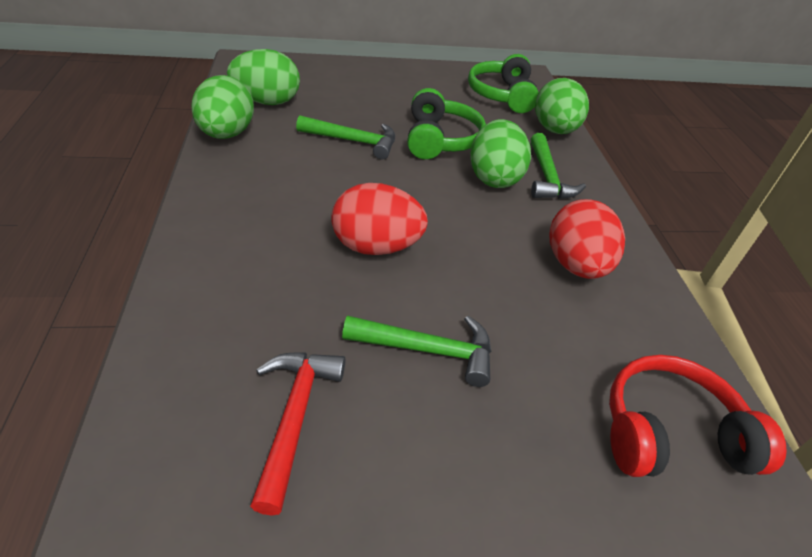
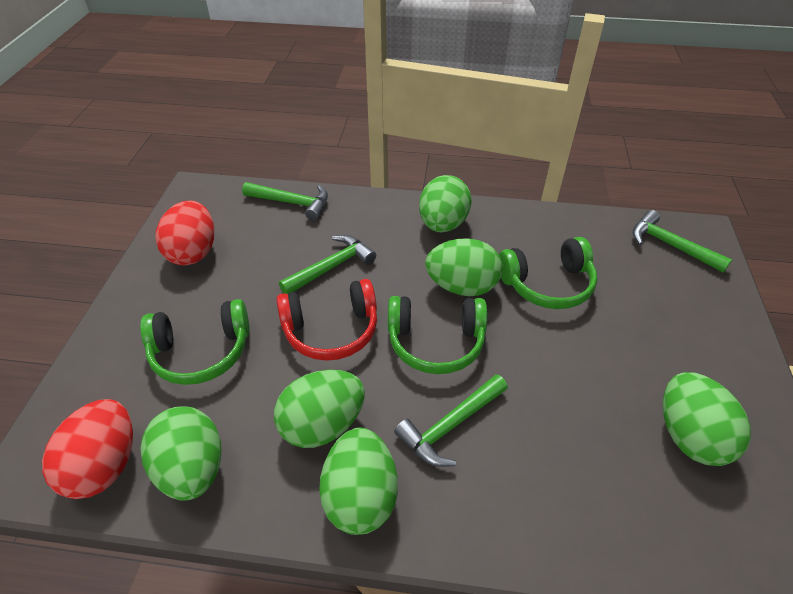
green egg: 4 -> 6
green hammer: 3 -> 4
green headphones: 2 -> 3
red hammer: 1 -> 0

